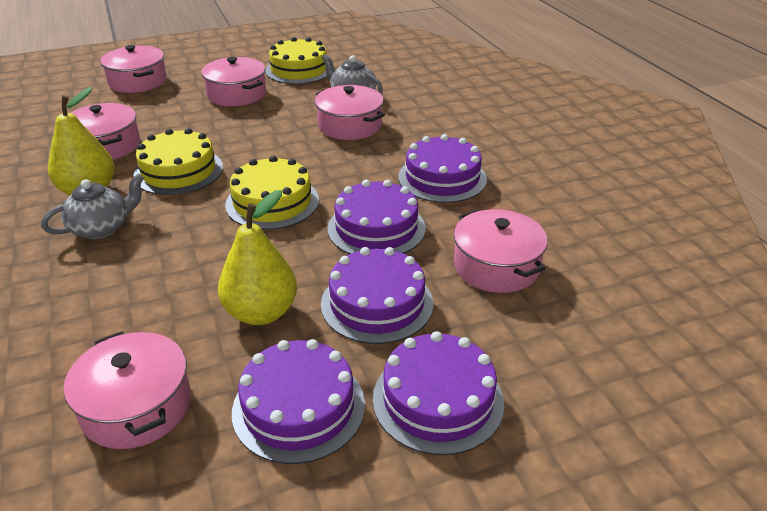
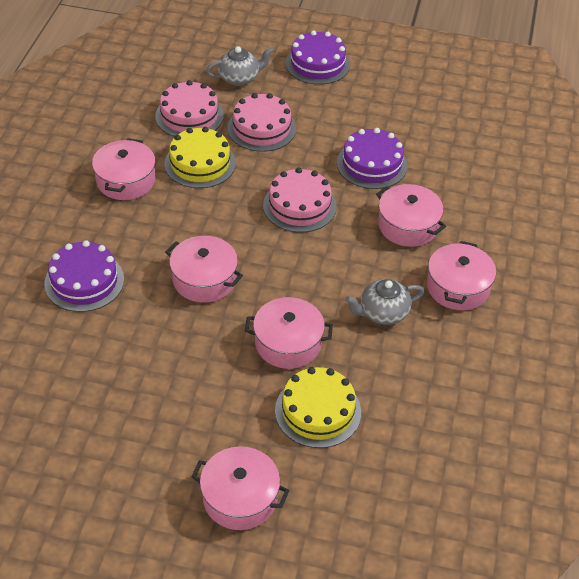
pink cake: 0 -> 3
purple cake: 5 -> 3
yellow cake: 3 -> 2
yellow pear: 2 -> 0

